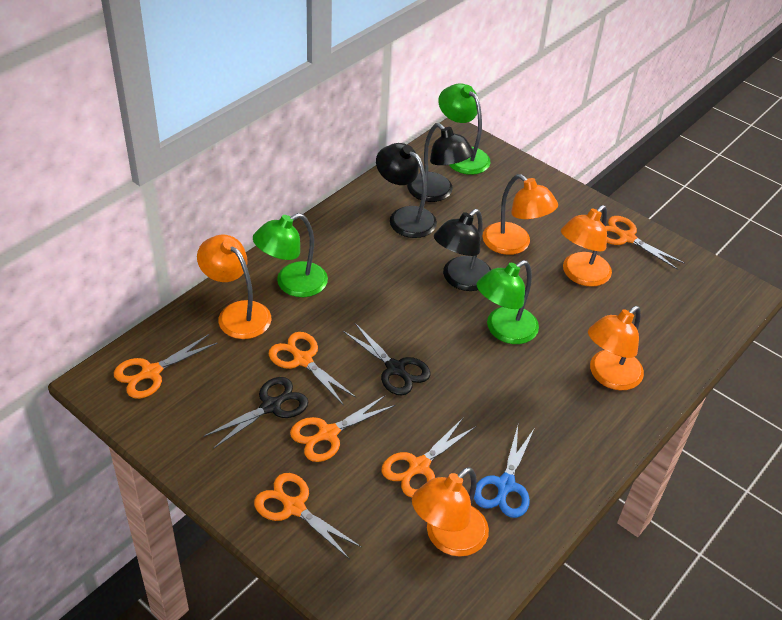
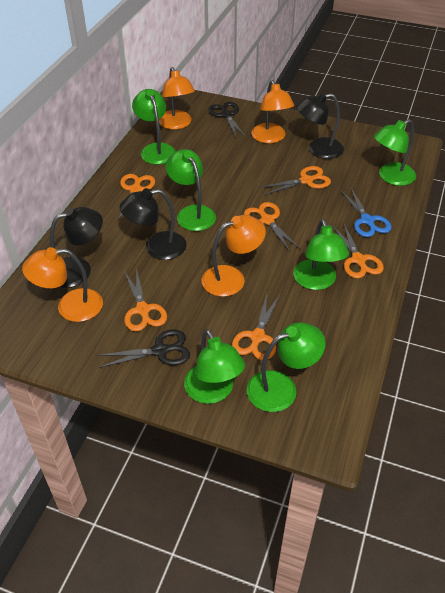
green lamp: 3 -> 6
orange lamp: 5 -> 4

